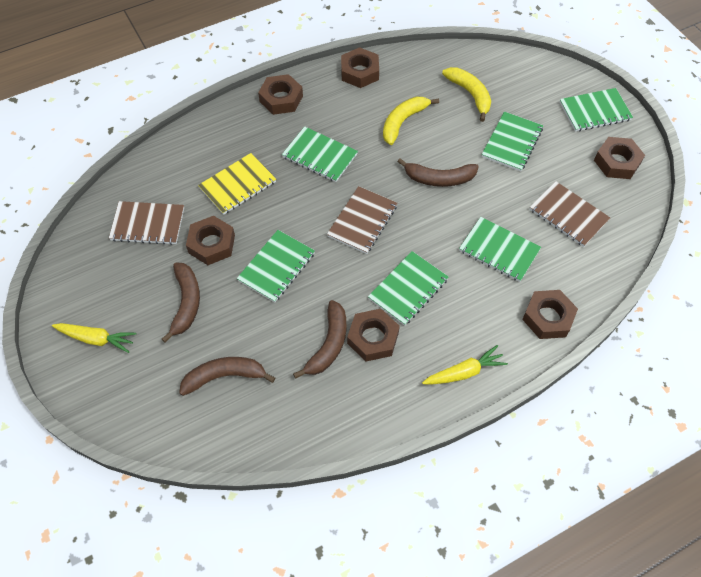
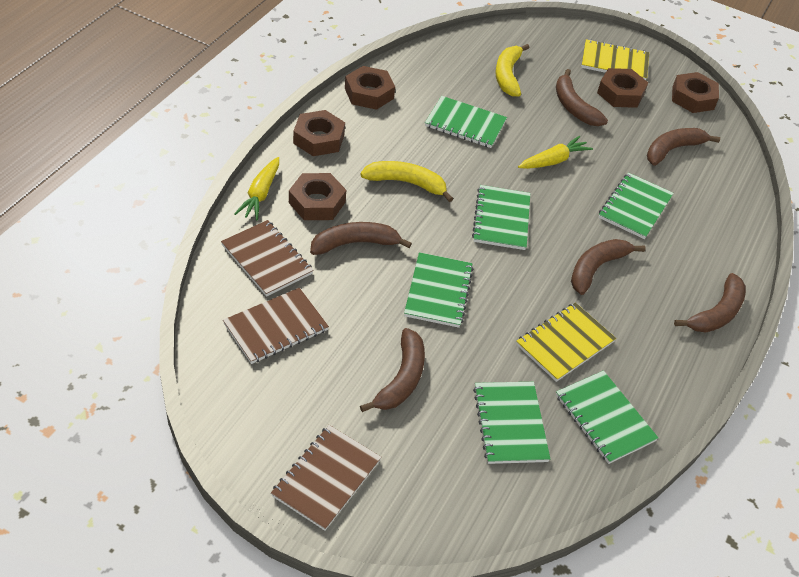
brown banana: 4 -> 6
brown nut: 6 -> 5
yellow notebook: 1 -> 2

